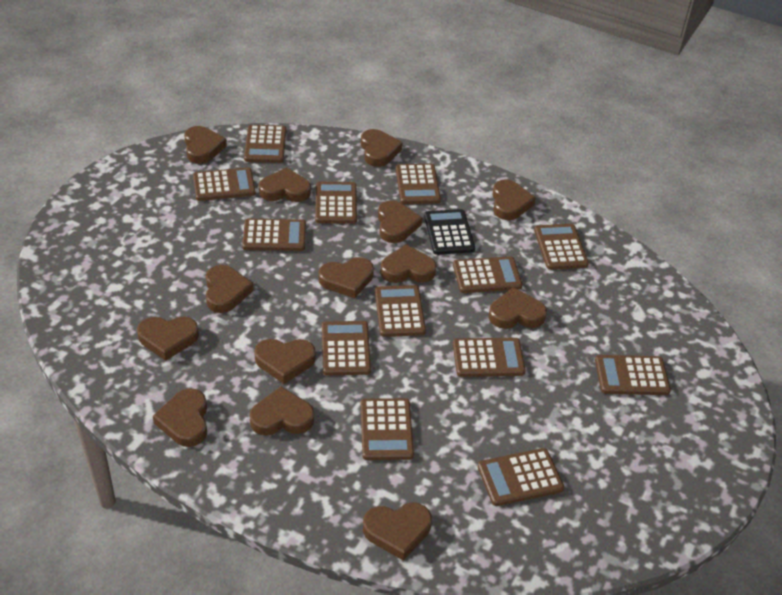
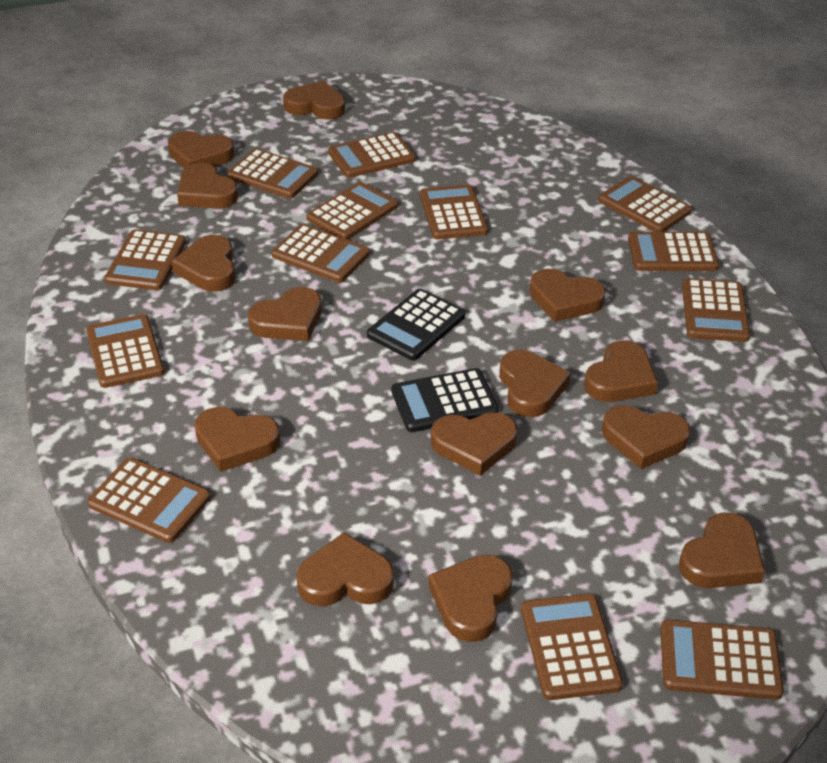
black calculator: 1 -> 2

